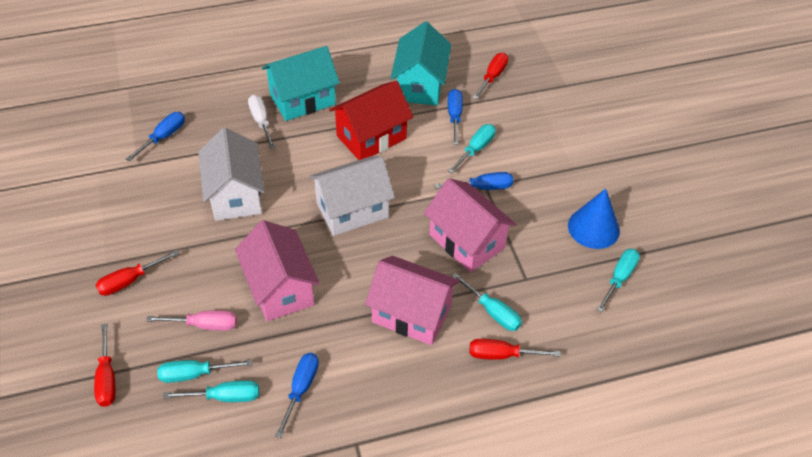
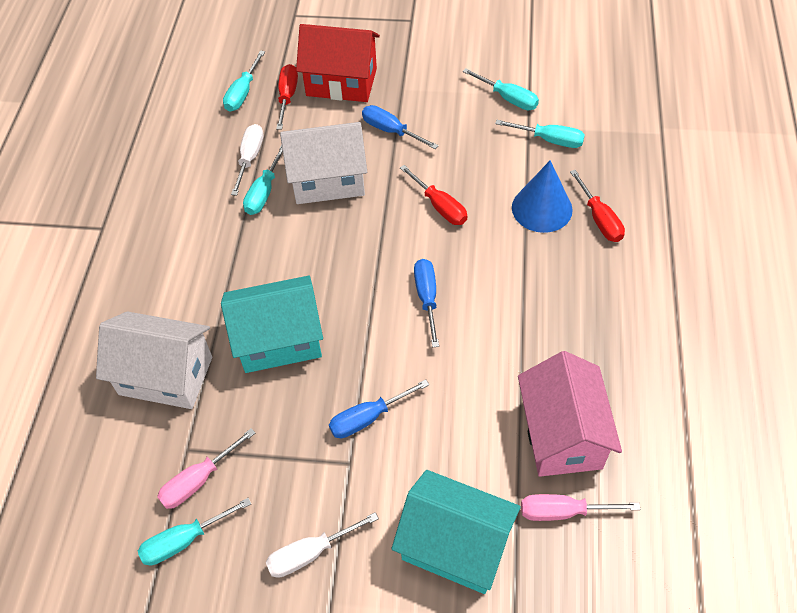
blue screwdriver: 4 -> 3
pink house: 3 -> 1
pink screwdriver: 1 -> 2
red screwdriver: 4 -> 3
white screwdriver: 1 -> 2

